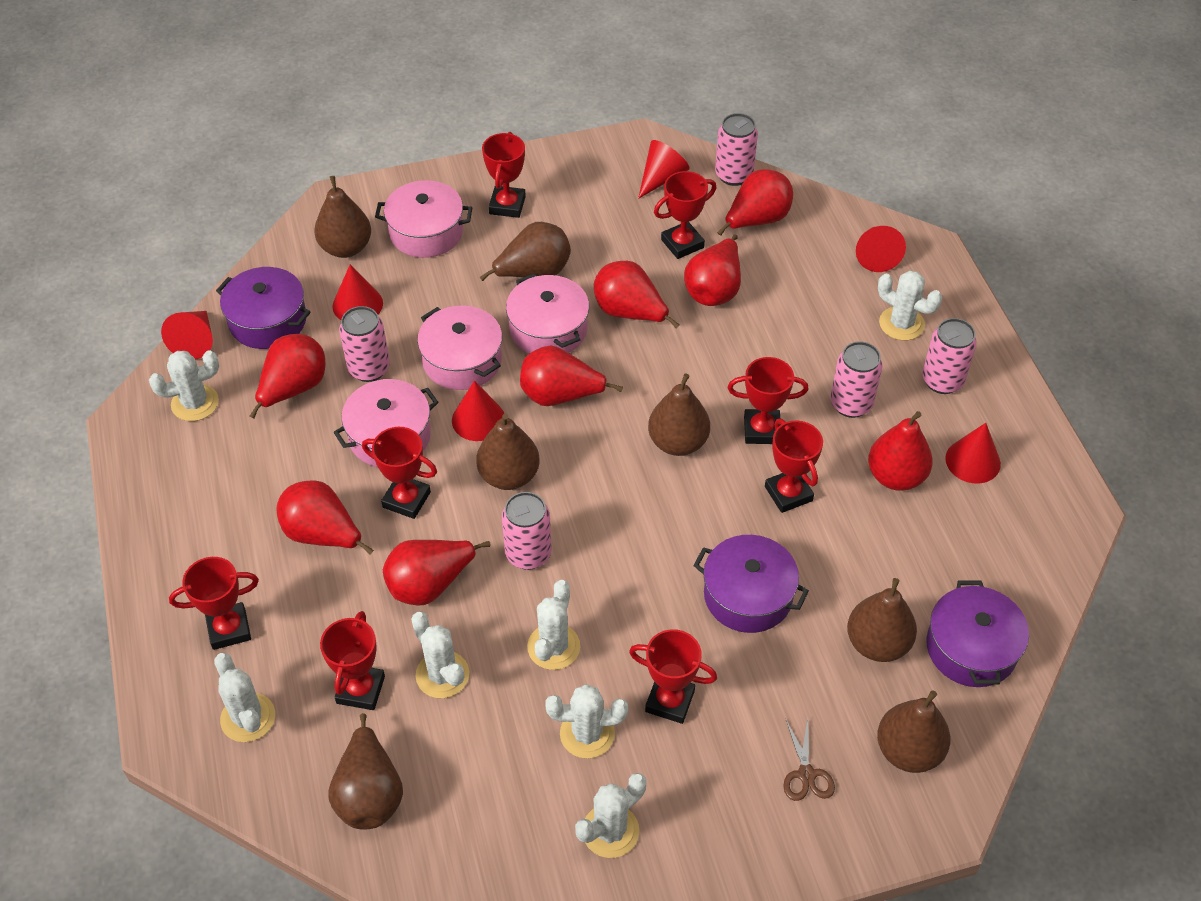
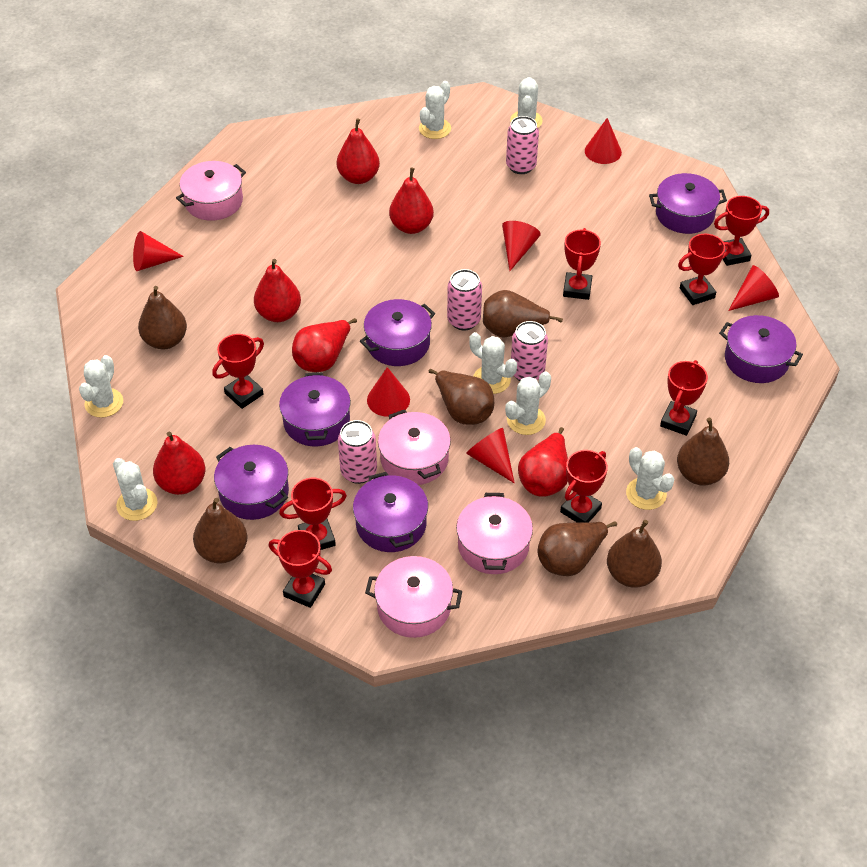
brown scissors: 1 -> 0
pink can: 5 -> 4
purple pot: 3 -> 6
red pear: 8 -> 6

